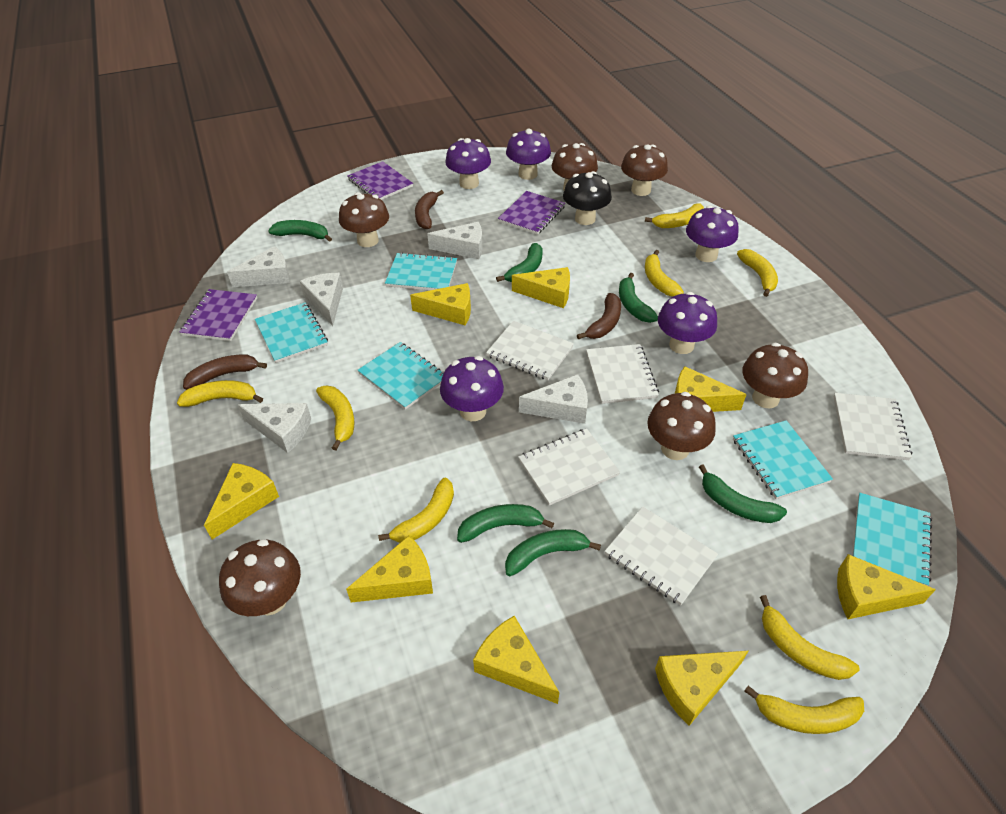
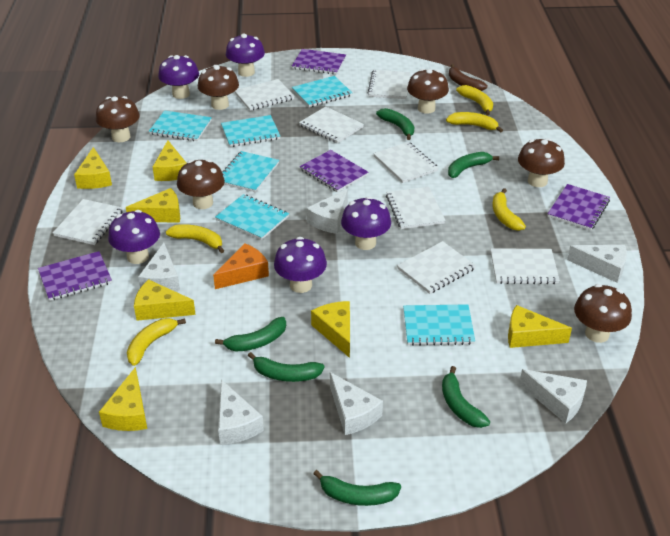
black mushroom: 1 -> 0
brown banana: 3 -> 1
orange cheese: 0 -> 1
purple notebook: 3 -> 4
turquoise notebook: 5 -> 6
white cheese: 5 -> 6
white notebook: 5 -> 8
yellow banana: 8 -> 5
yellow cheese: 8 -> 7

